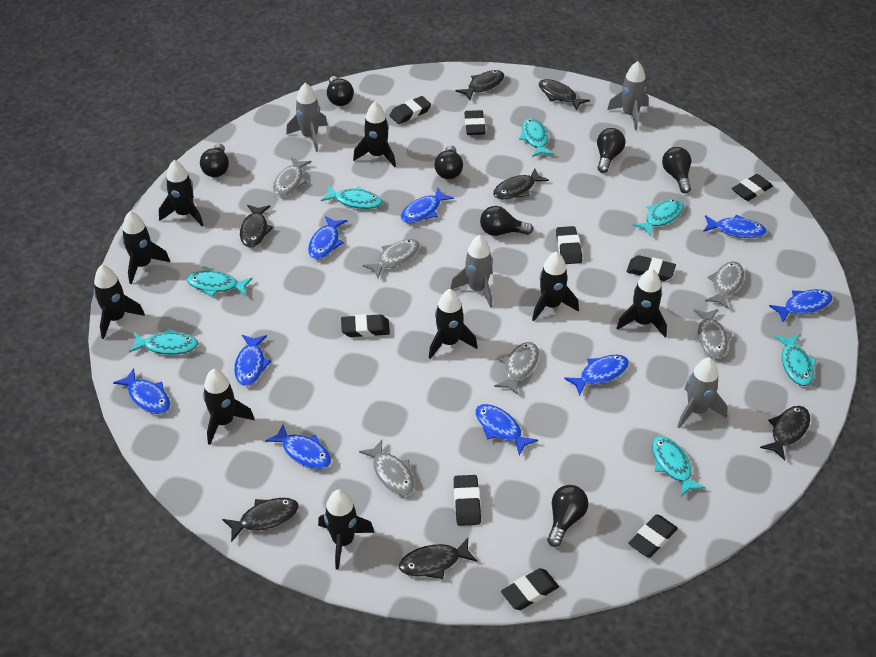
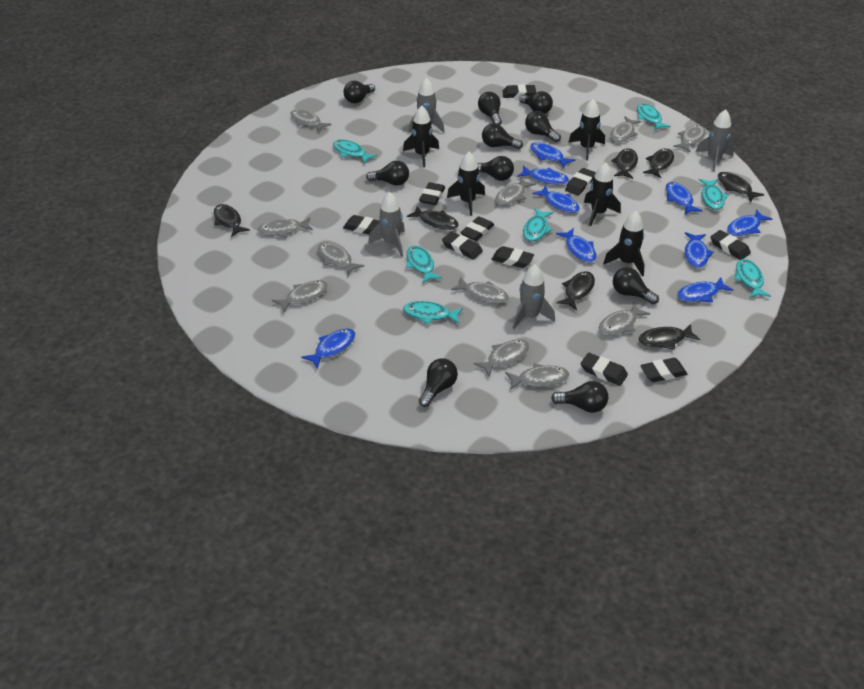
black eraser: 9 -> 10
black light bulb: 7 -> 10
black rocket: 9 -> 5
grey fish: 6 -> 11

